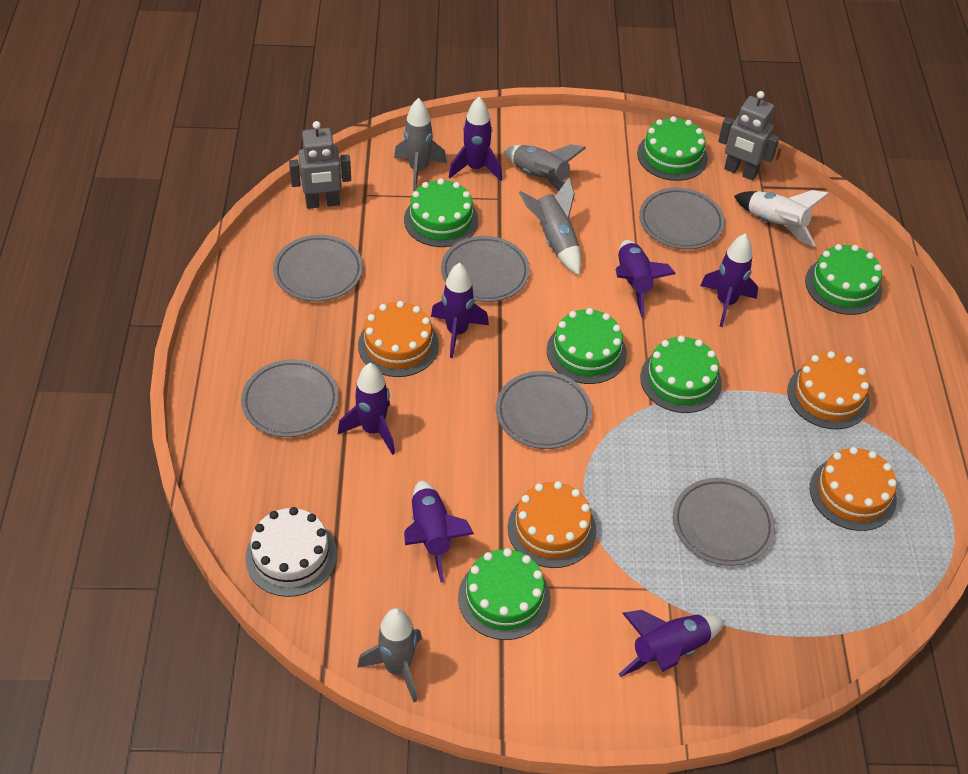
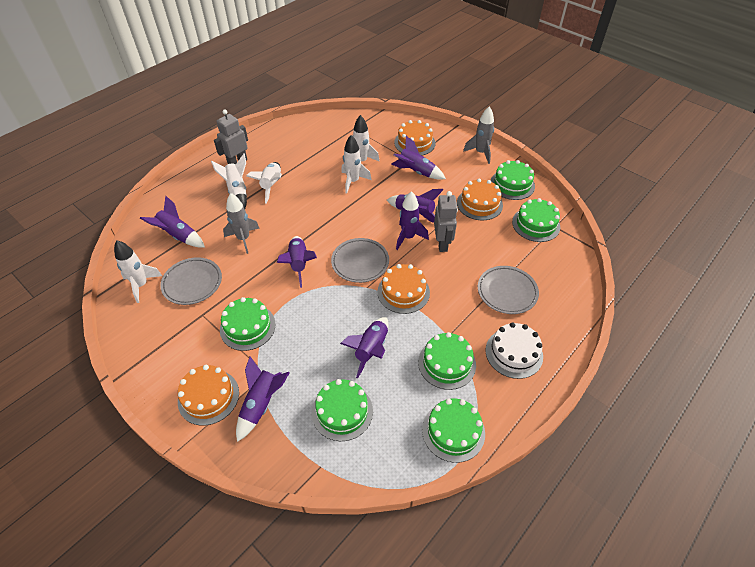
grey plate: 6 -> 3
grey rocket: 4 -> 2
white rocket: 1 -> 5

